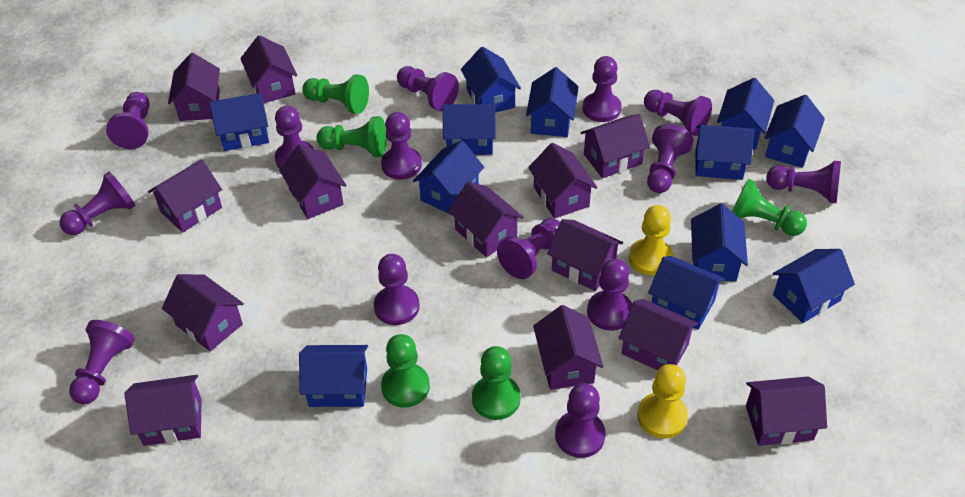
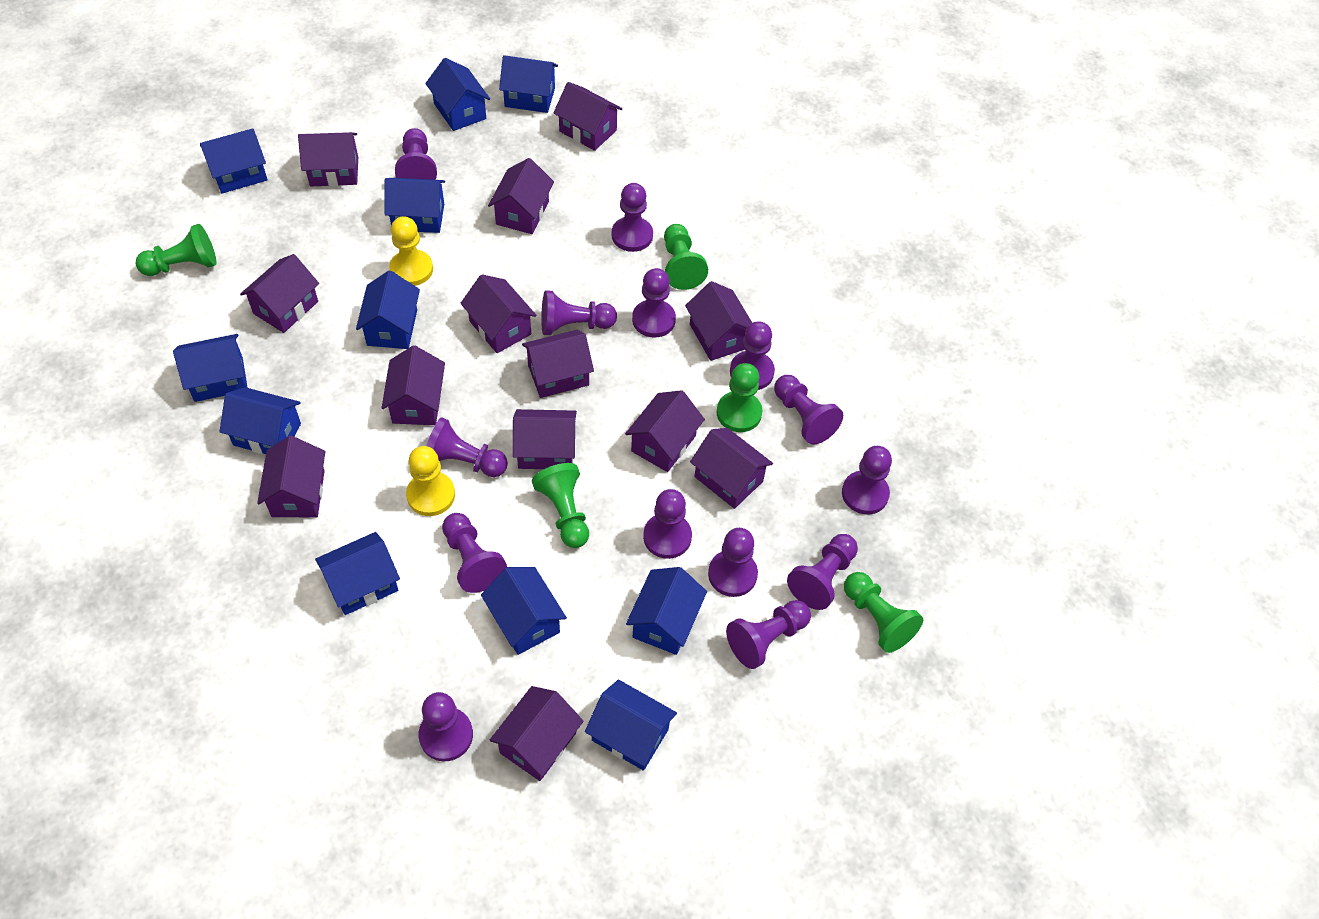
blue house: 12 -> 11

